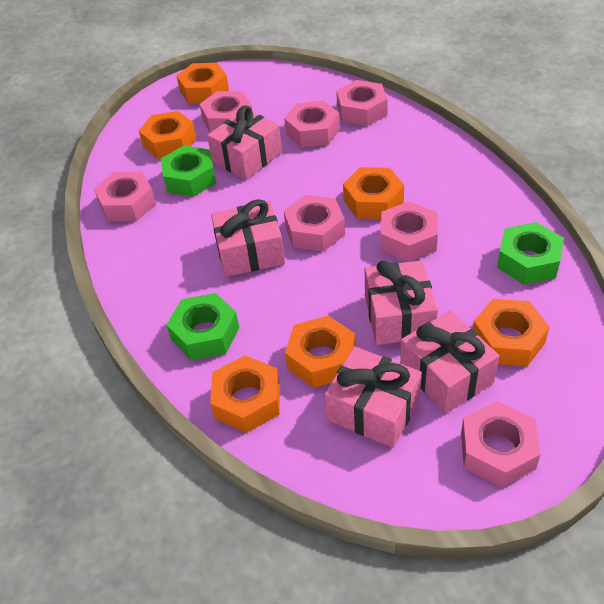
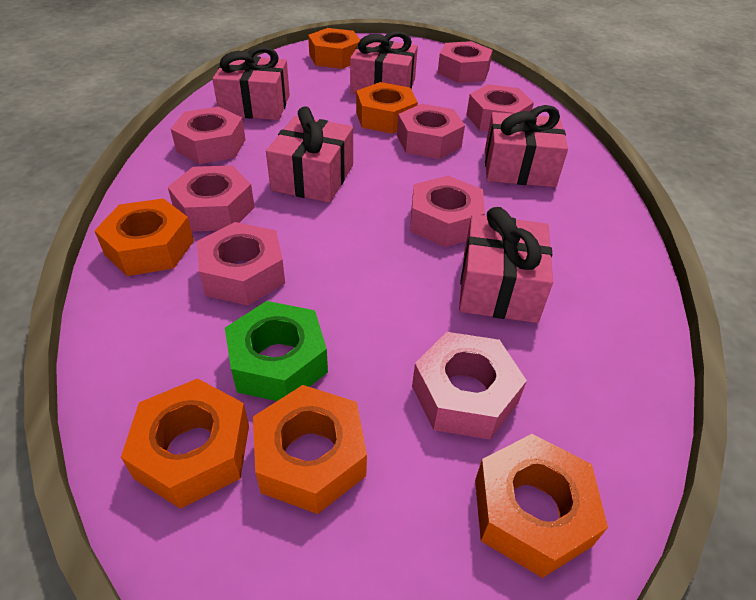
green nut: 3 -> 1
pink nut: 7 -> 8

